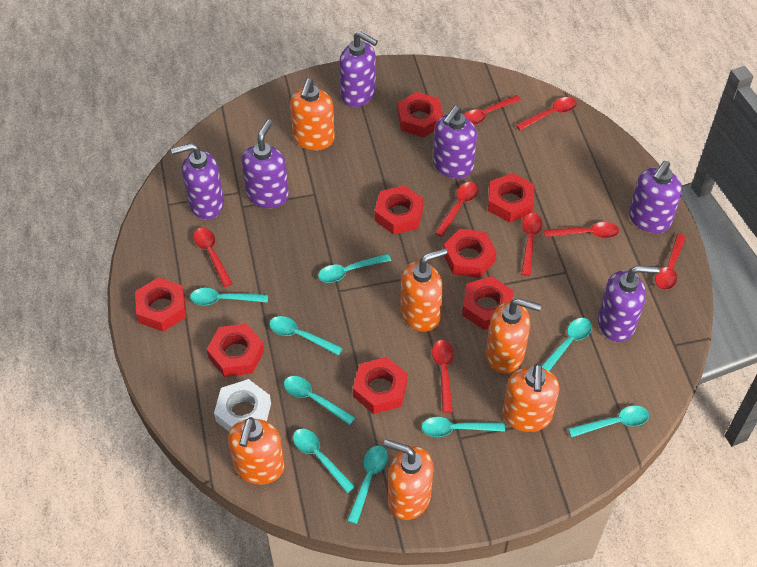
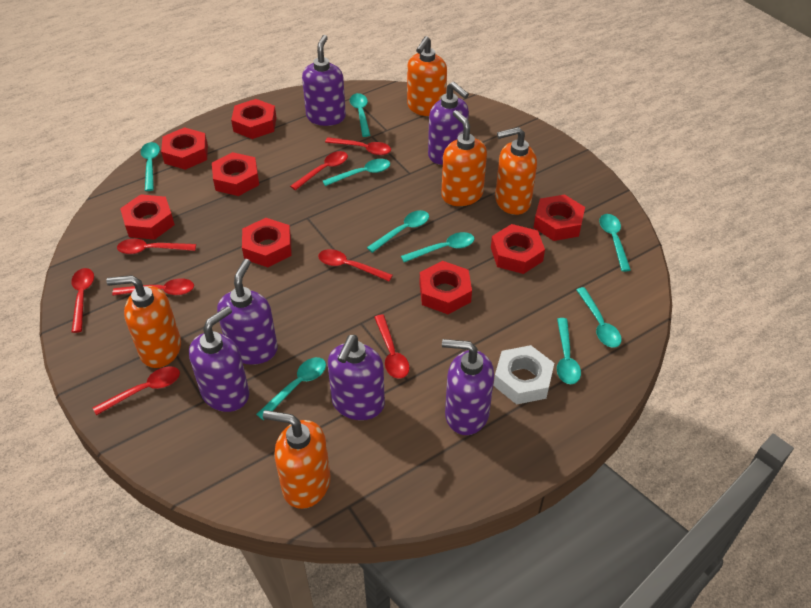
orange soap dispenser: 6 -> 5

